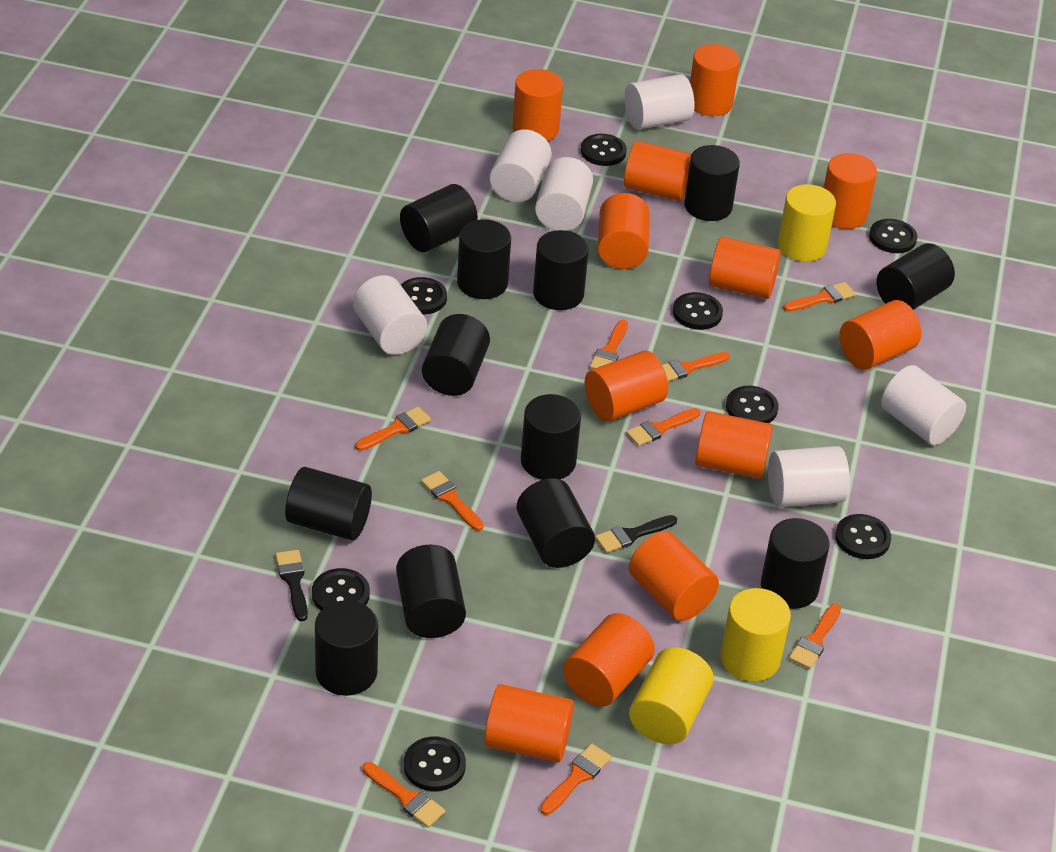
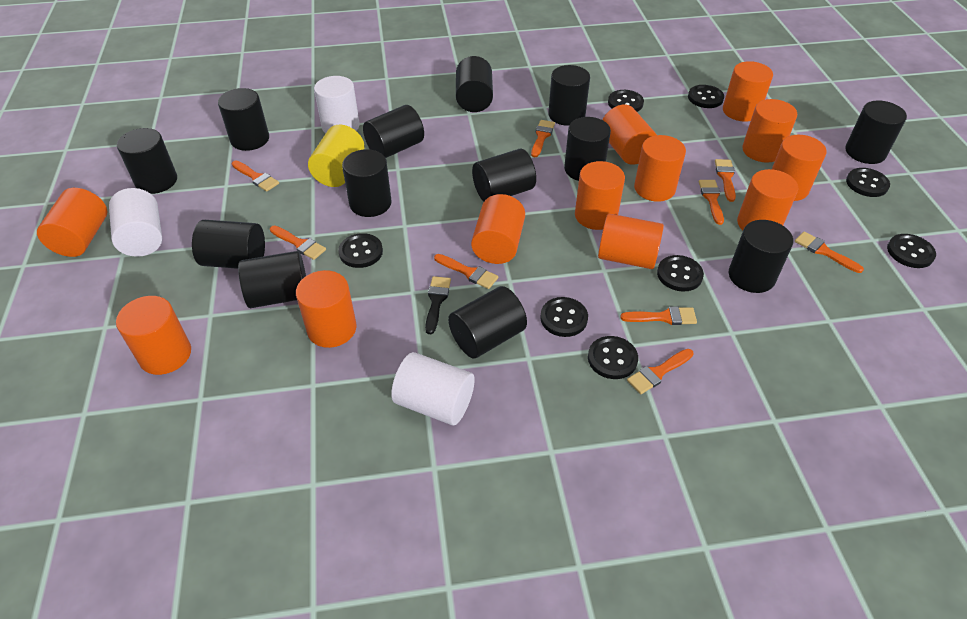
black brush: 2 -> 1
black cylinder: 12 -> 13
white cylinder: 6 -> 3
yellow cylinder: 3 -> 1

